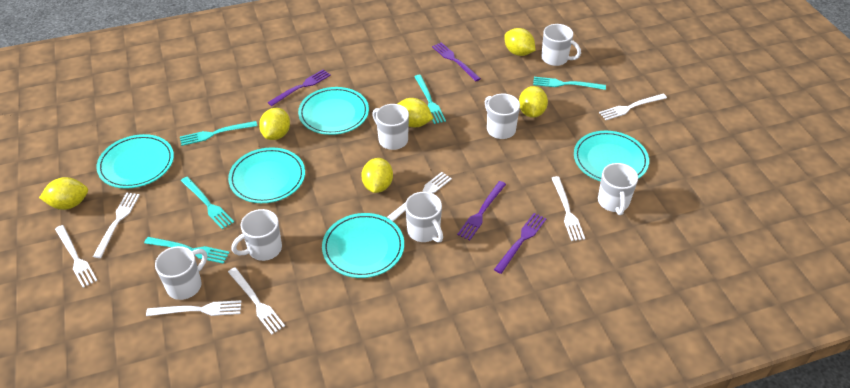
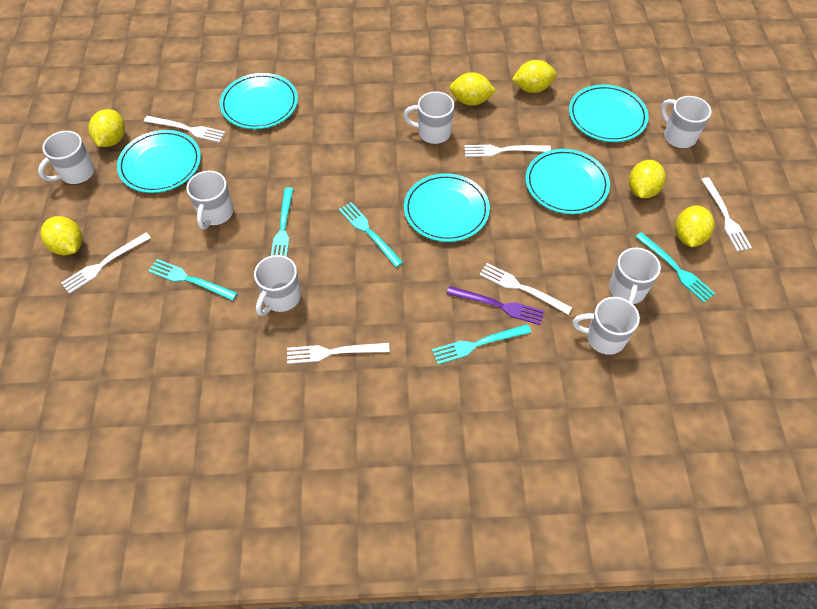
purple fork: 4 -> 1
white fork: 7 -> 6

